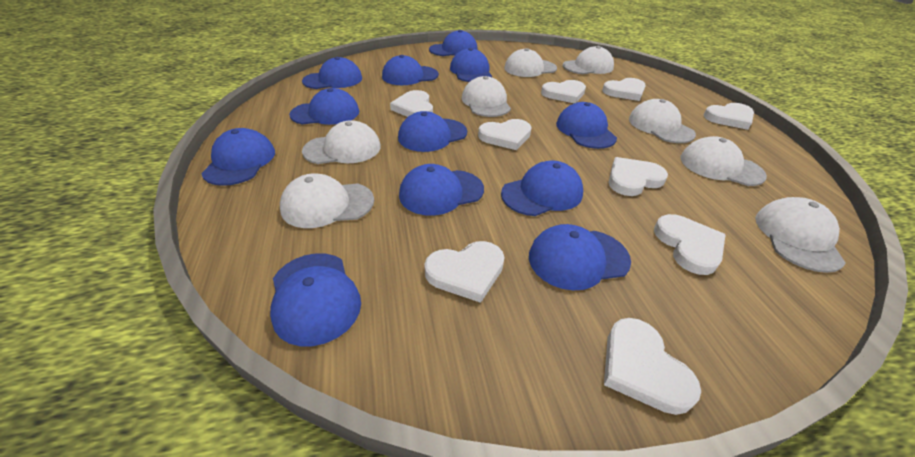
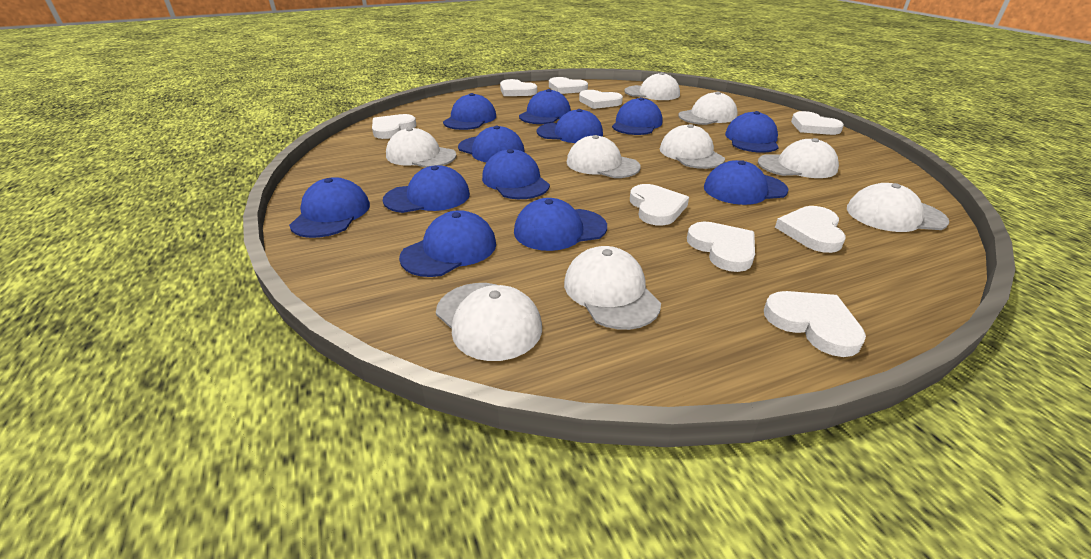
white cap: 8 -> 9

